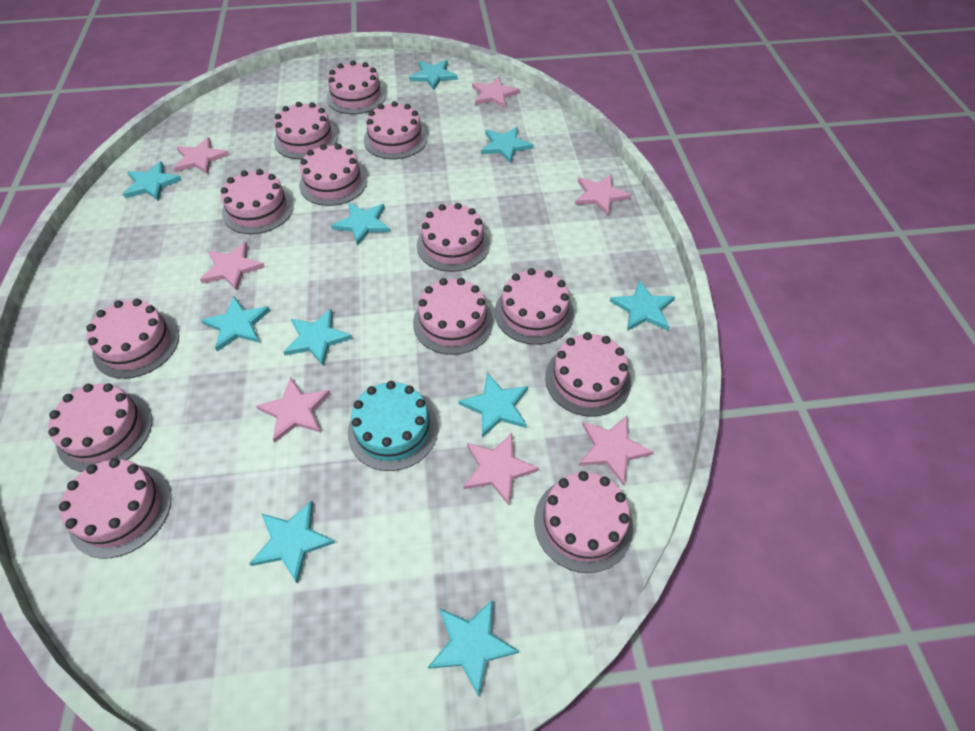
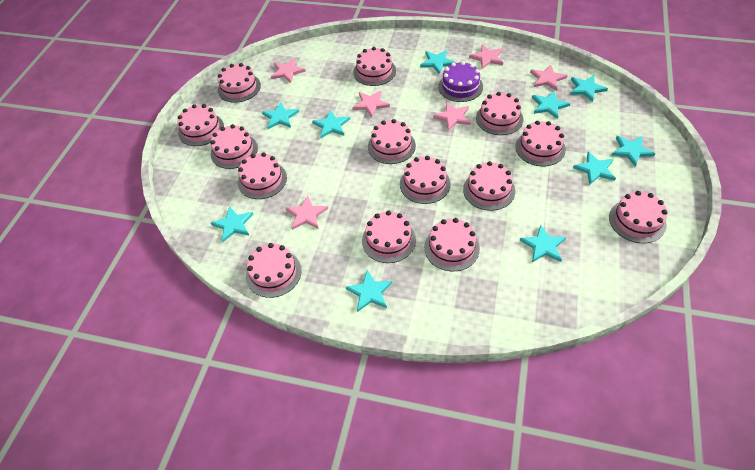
pink cake: 13 -> 14
pink star: 7 -> 6
purple cake: 0 -> 1
turquoise cake: 1 -> 0

